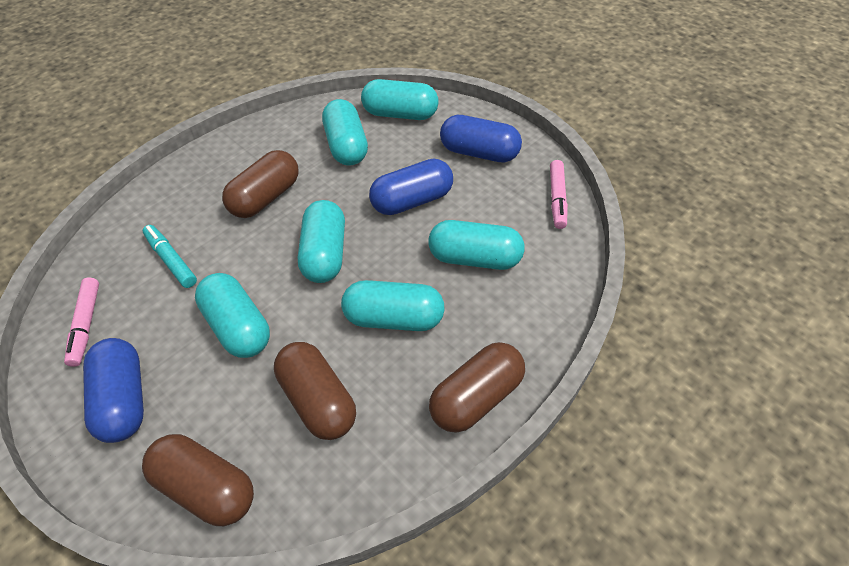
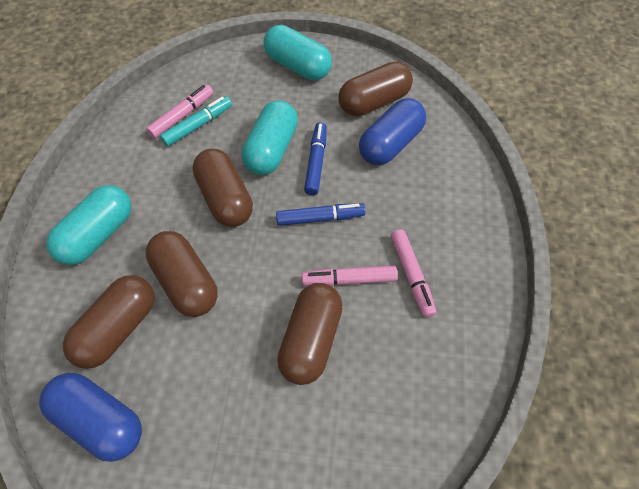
blue capsule: 3 -> 2
blue marker: 0 -> 2
brown capsule: 4 -> 5
pink marker: 2 -> 3
turquoise capsule: 6 -> 3

